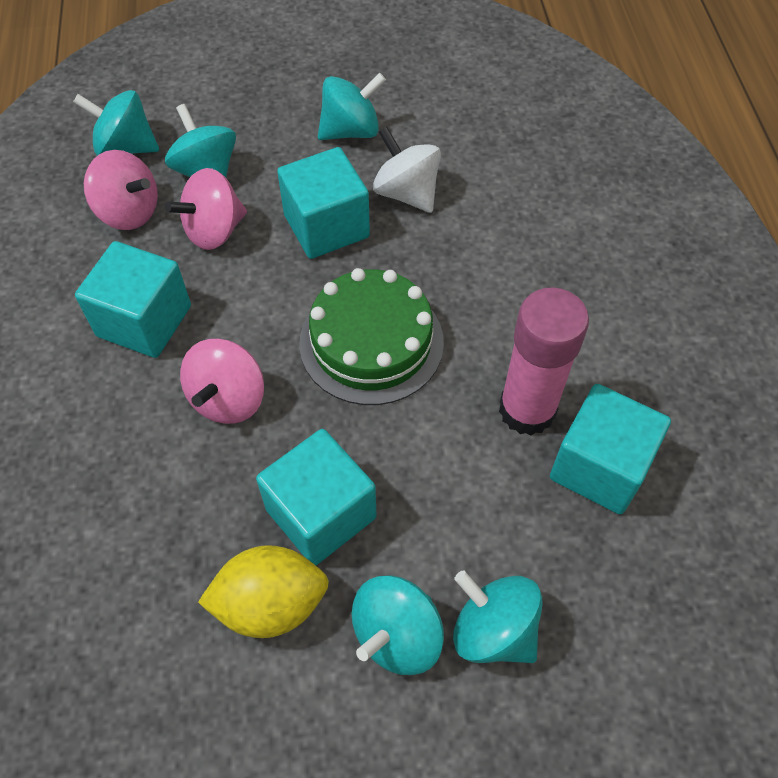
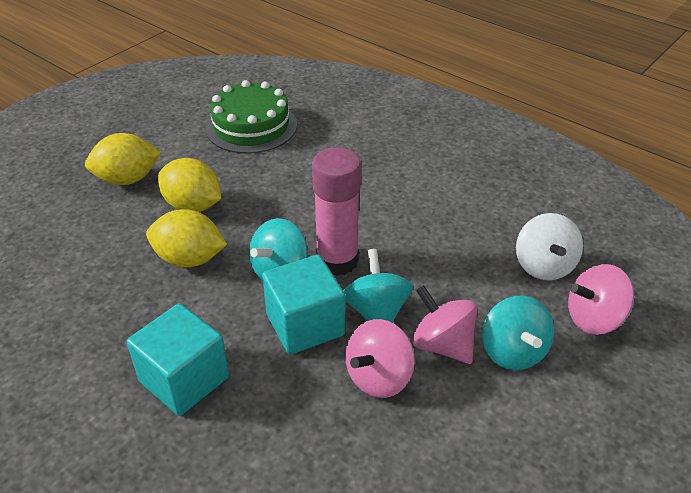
turquoise cube: 4 -> 2
turquoise spinning top: 5 -> 3
yellow lemon: 1 -> 3

